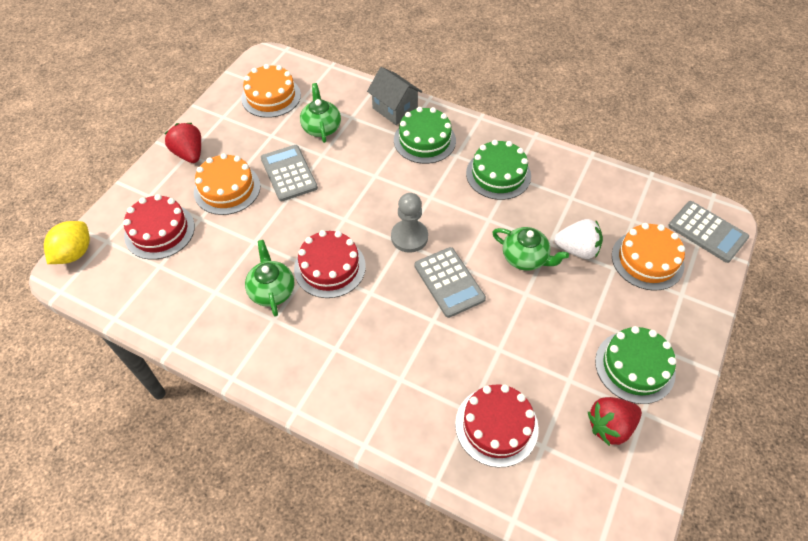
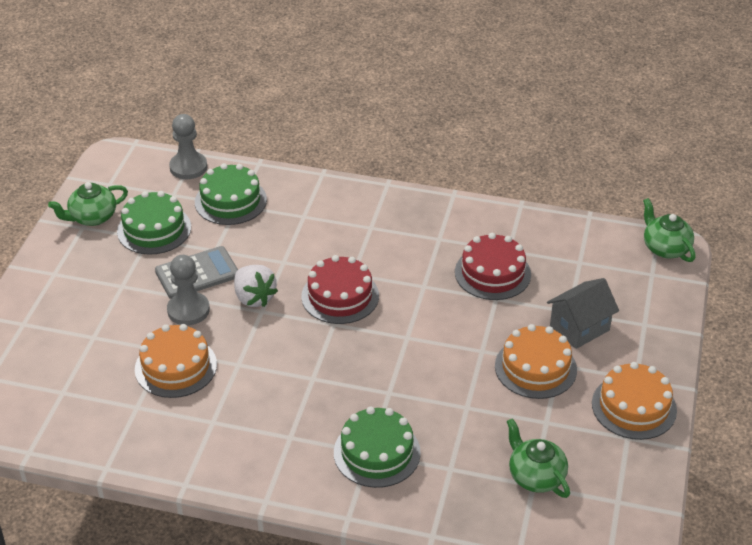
grey calculator: 3 -> 1
grey pawn: 1 -> 2
red cake: 3 -> 2
red strawberry: 2 -> 0
yellow lemon: 1 -> 0

